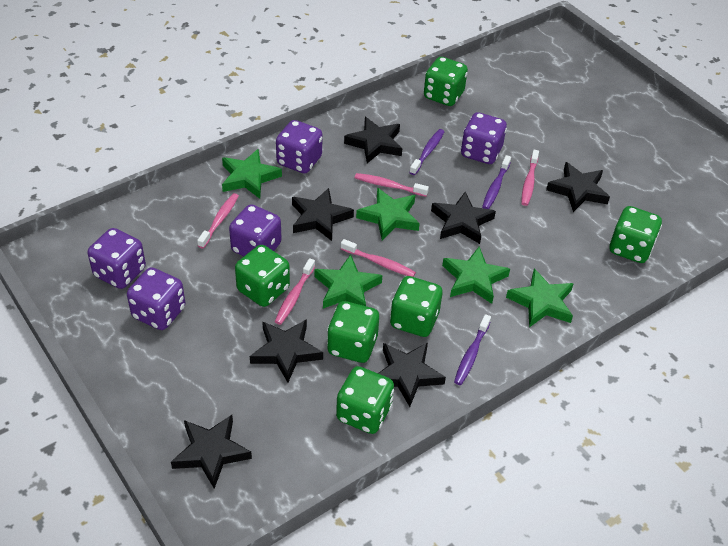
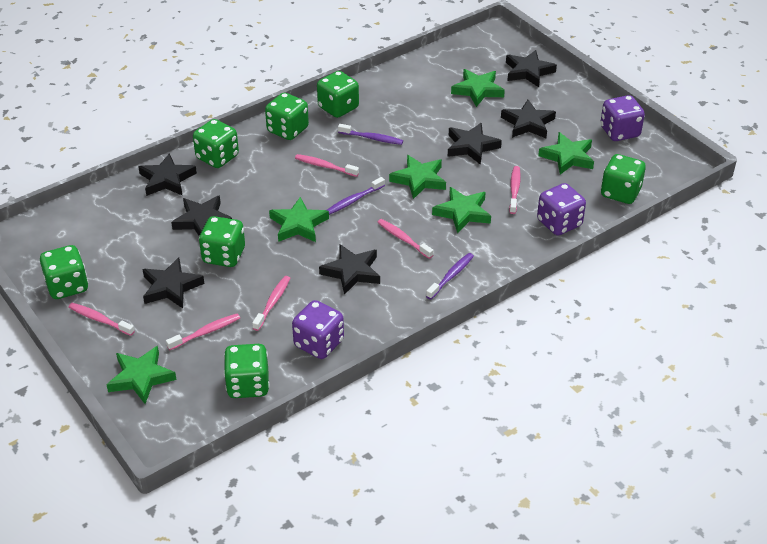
green dice: 6 -> 7
green star: 5 -> 6
pink toothbrush: 5 -> 6
purple dice: 5 -> 3

